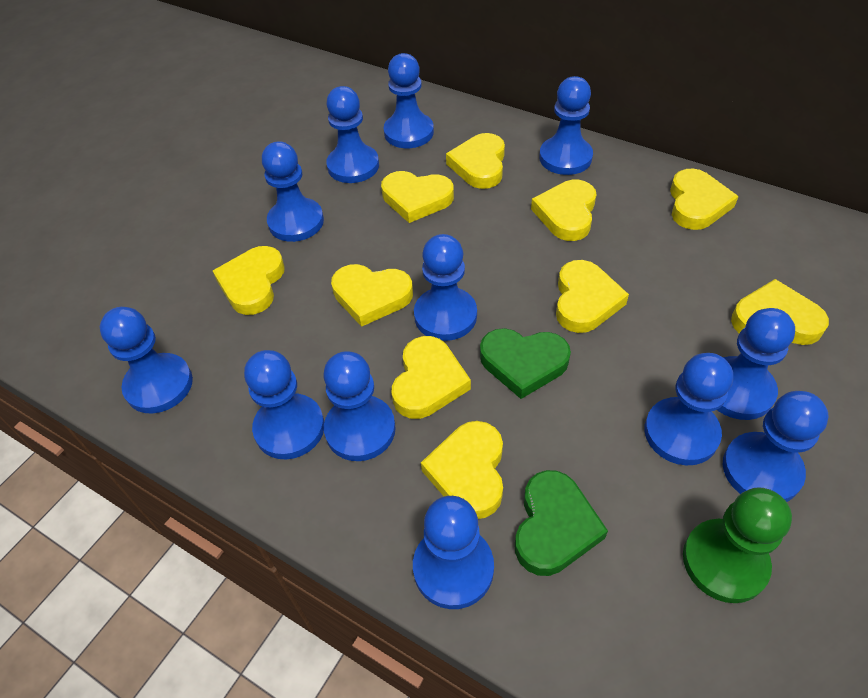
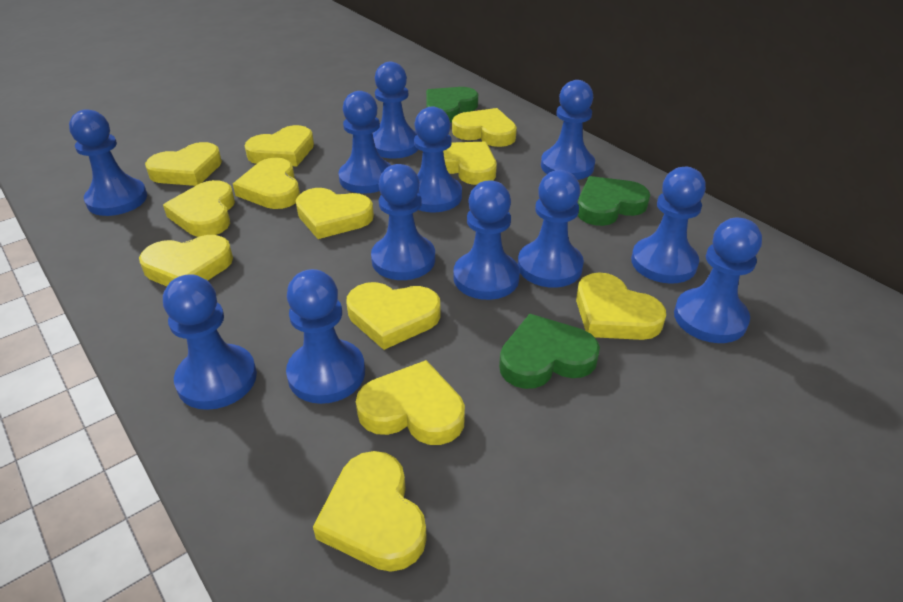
green heart: 2 -> 3
green pawn: 1 -> 0
yellow heart: 10 -> 12

